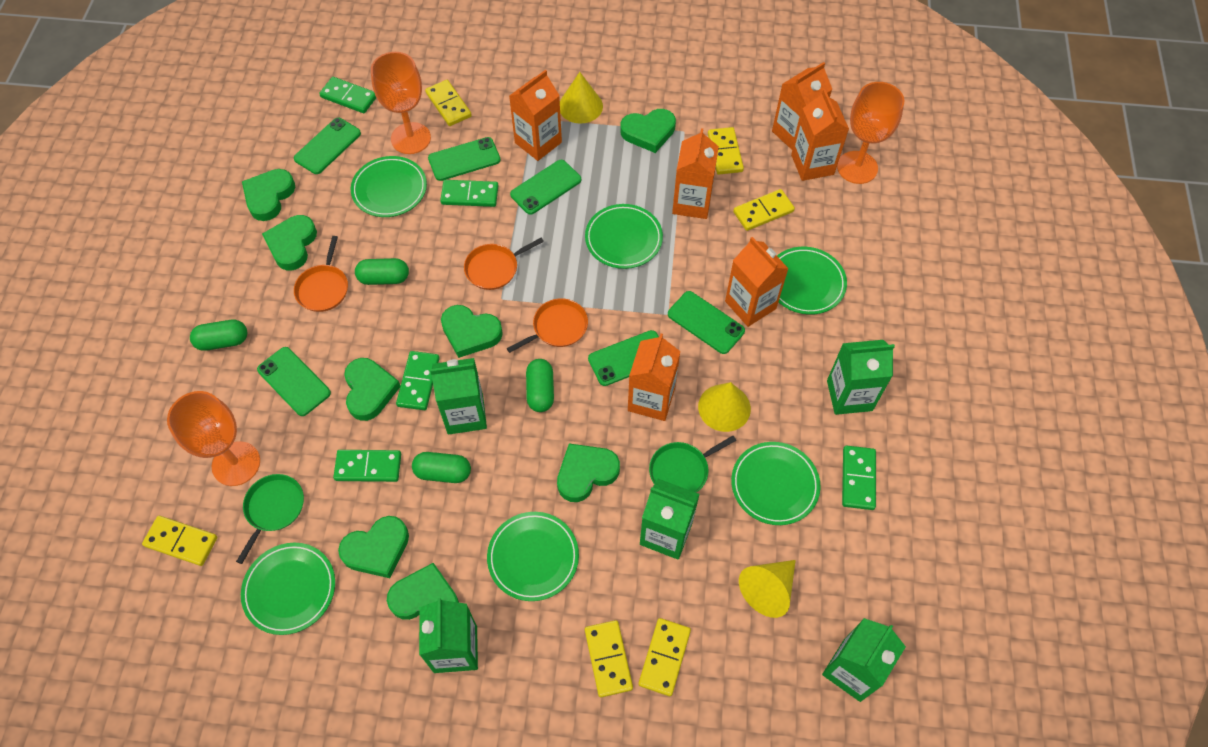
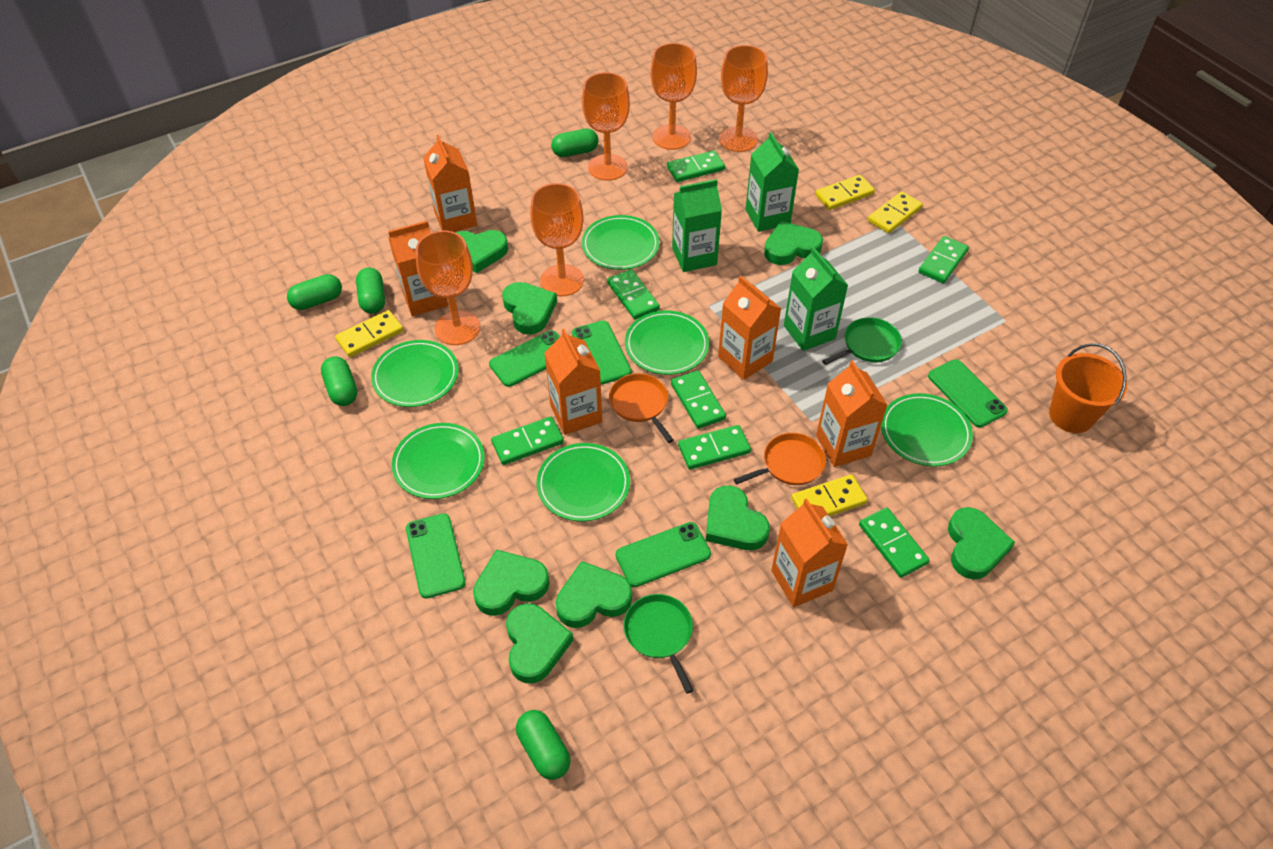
green capsule: 4 -> 5
green carton: 5 -> 3
green domino: 5 -> 7
green phone: 6 -> 5
orange bucket: 0 -> 1
orange goblet: 3 -> 5
orange pan: 3 -> 2
yellow cone: 3 -> 0
yellow domino: 6 -> 4

